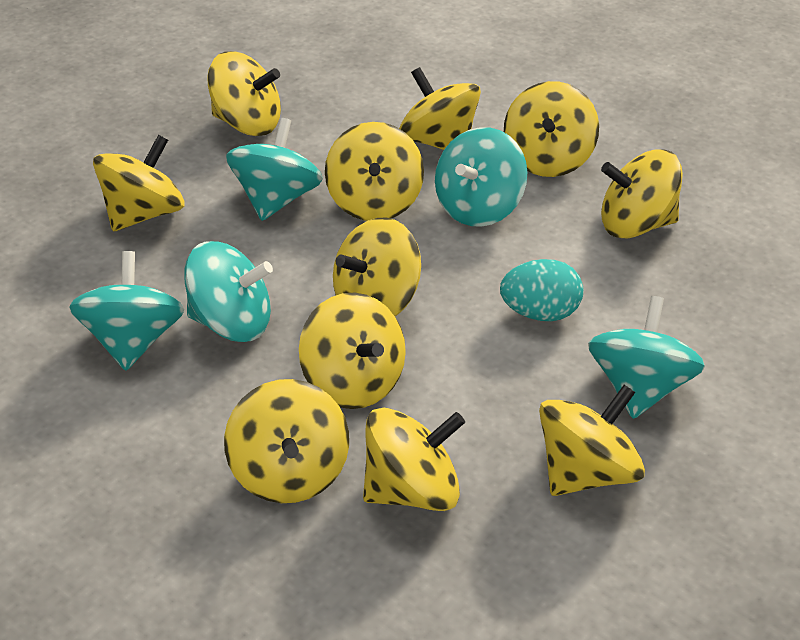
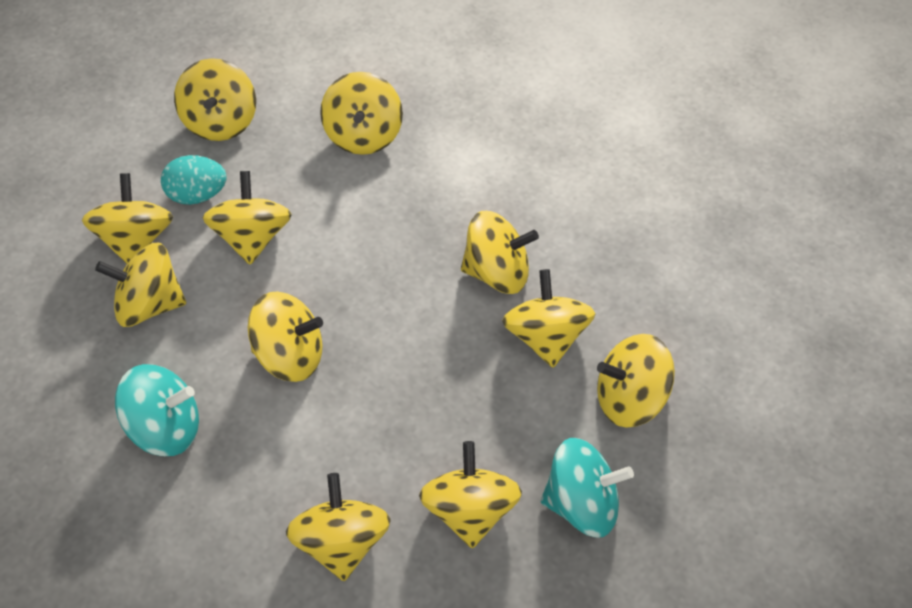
turquoise spinning top: 5 -> 2

